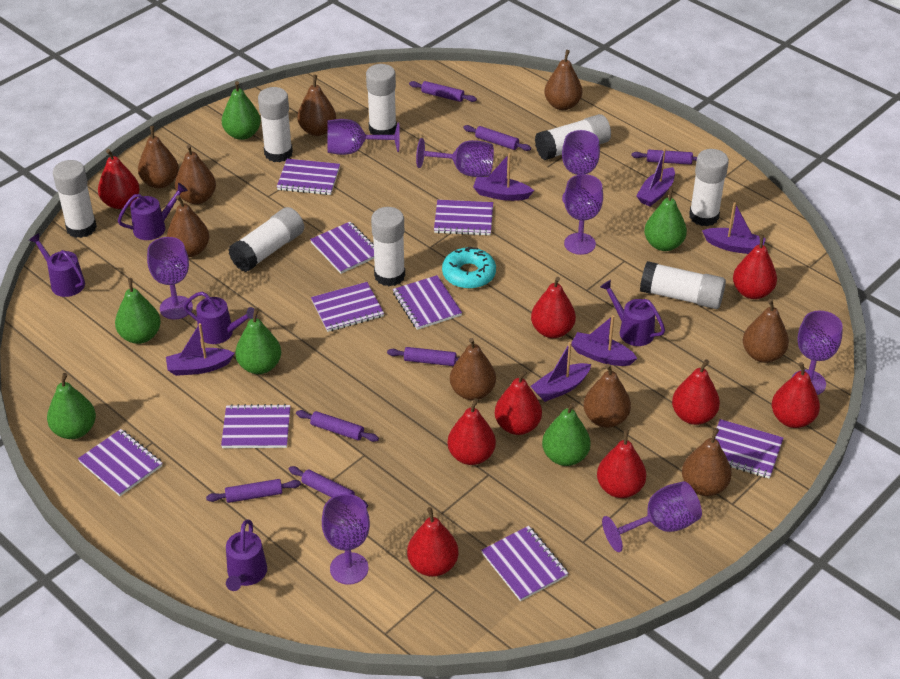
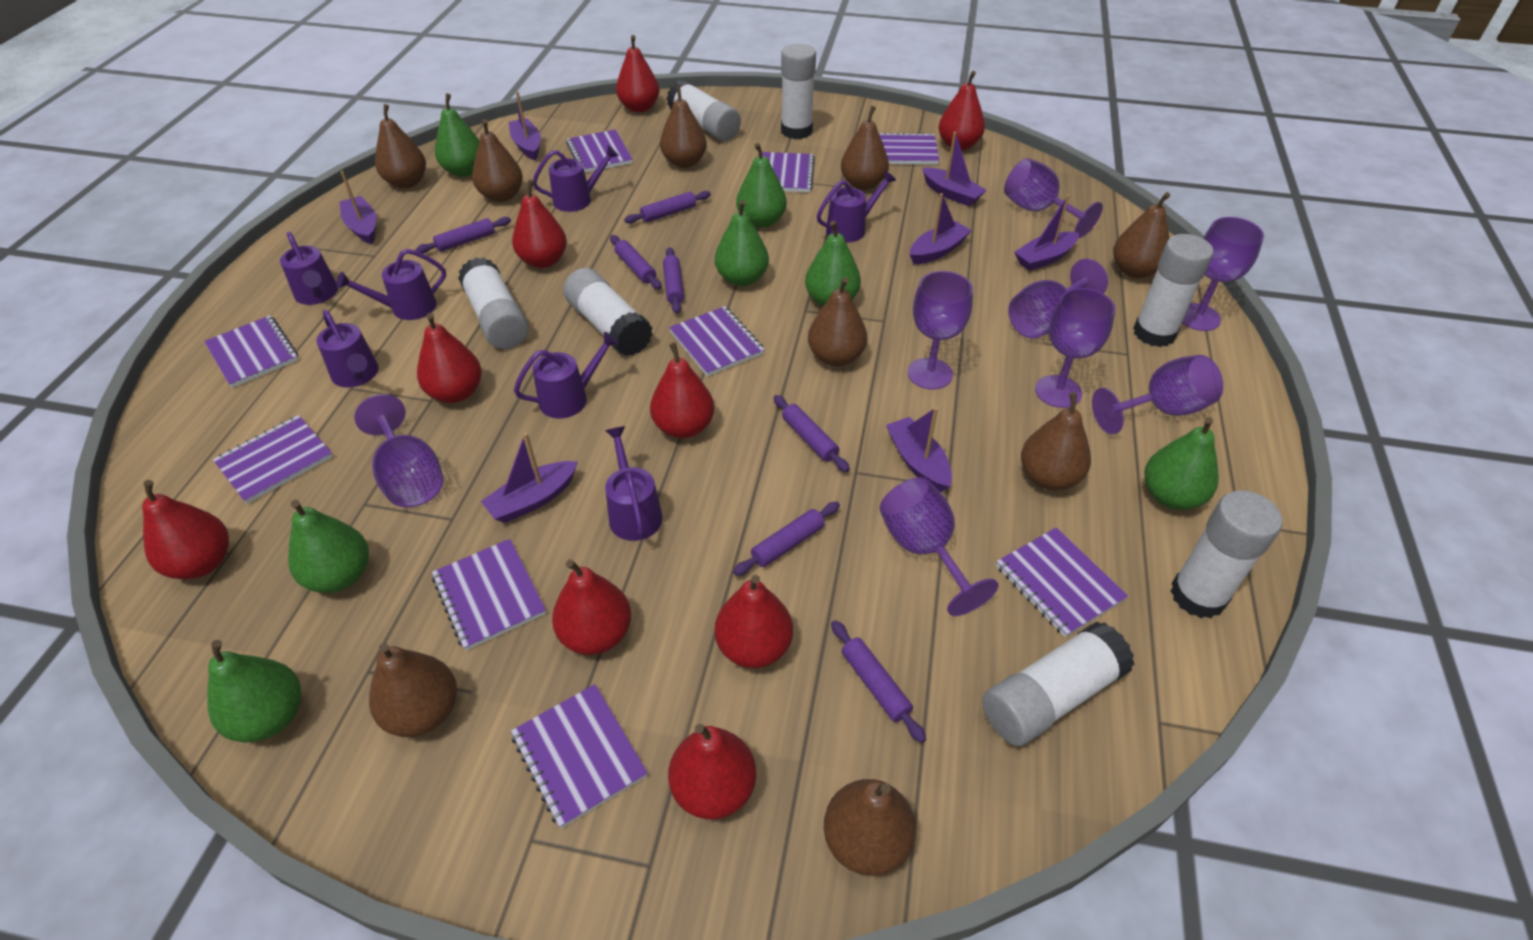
green pear: 6 -> 7
purple boat: 6 -> 7
purple watering can: 5 -> 7
turquoise donut: 1 -> 0
white glue stick: 8 -> 7

